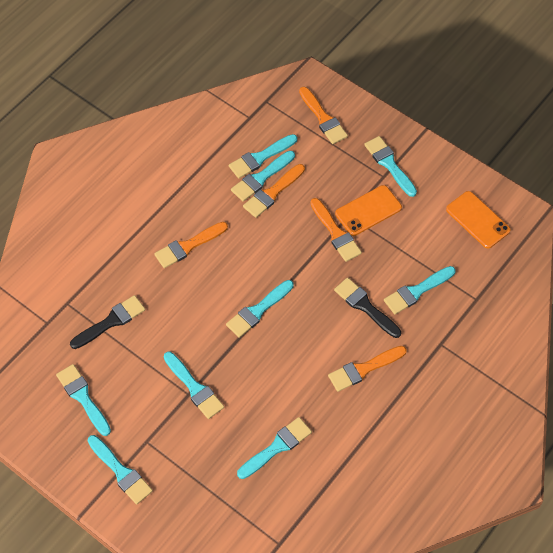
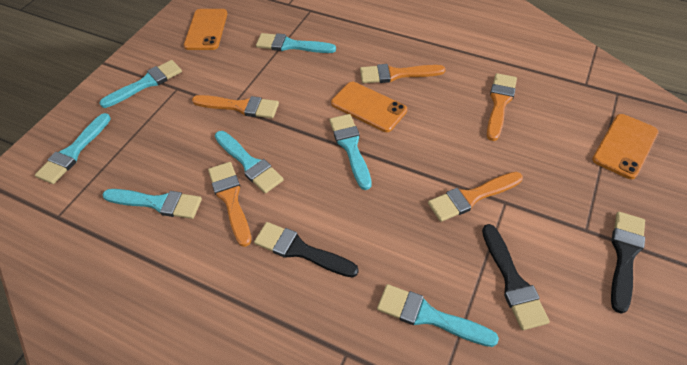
black brush: 2 -> 3
orange phone: 2 -> 3
turquoise brush: 9 -> 7

